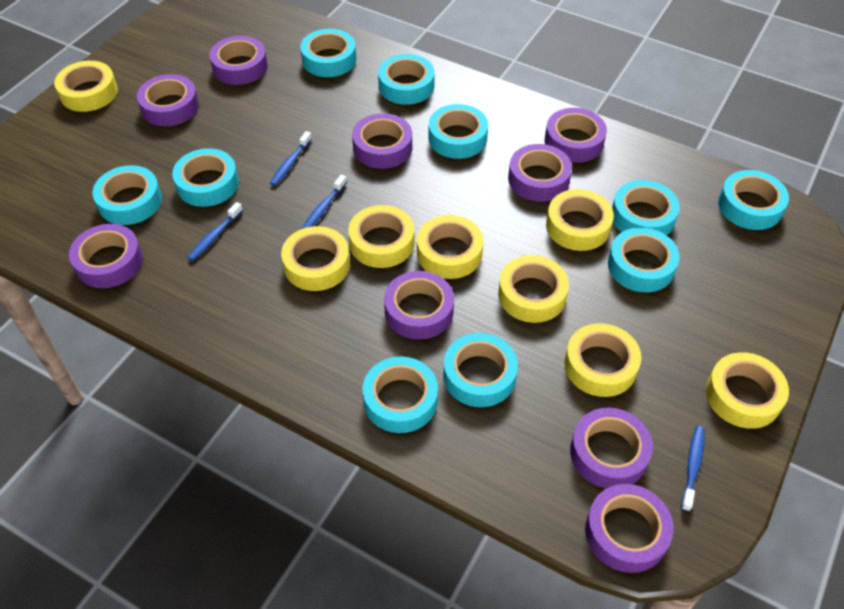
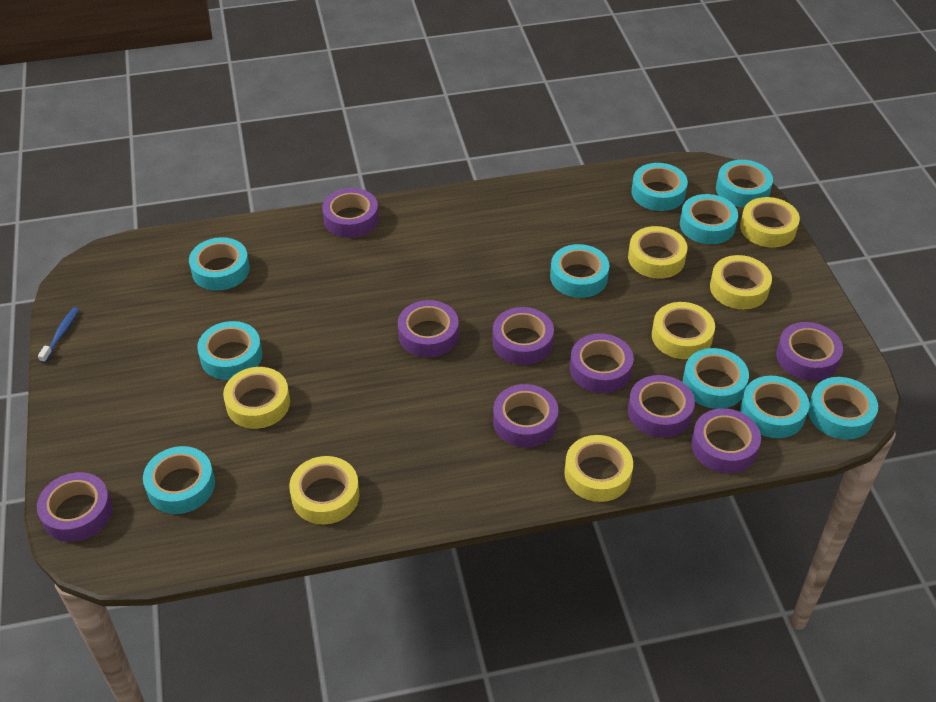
blue toothbrush: 4 -> 1
yellow tape: 8 -> 7

